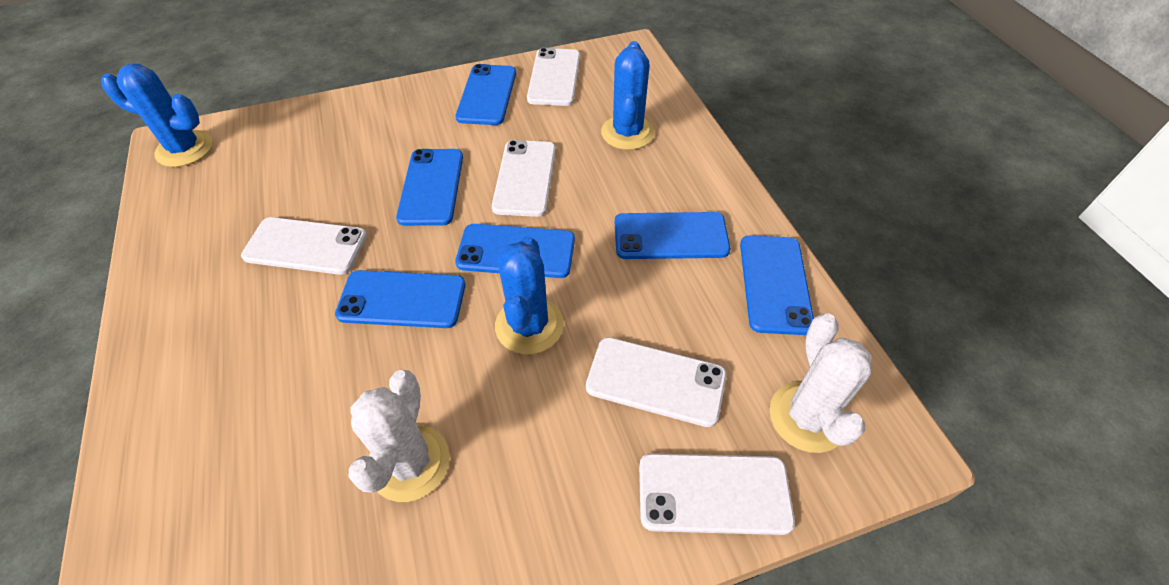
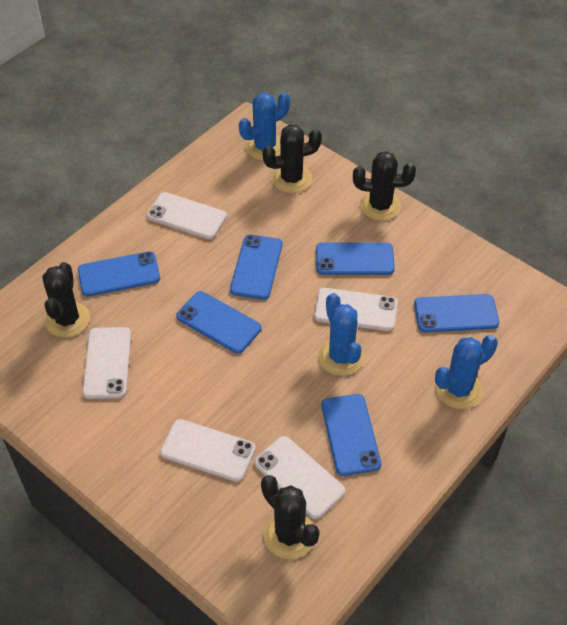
black cactus: 0 -> 4
white cactus: 2 -> 0

